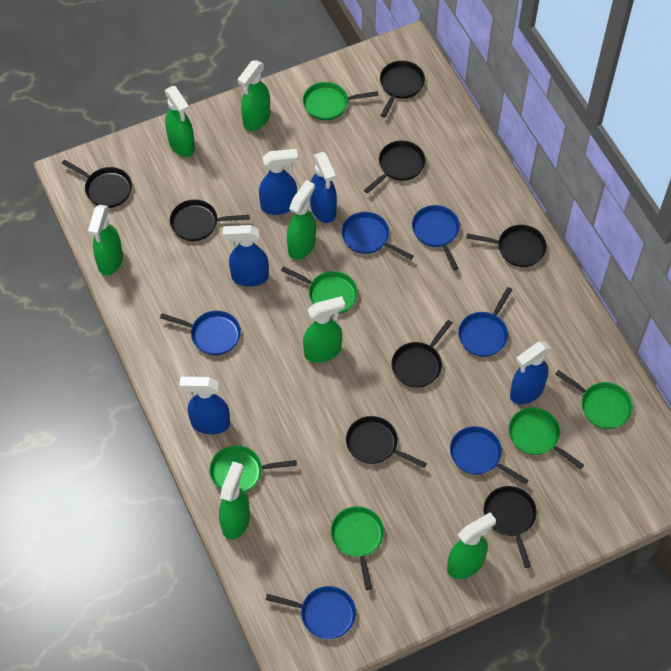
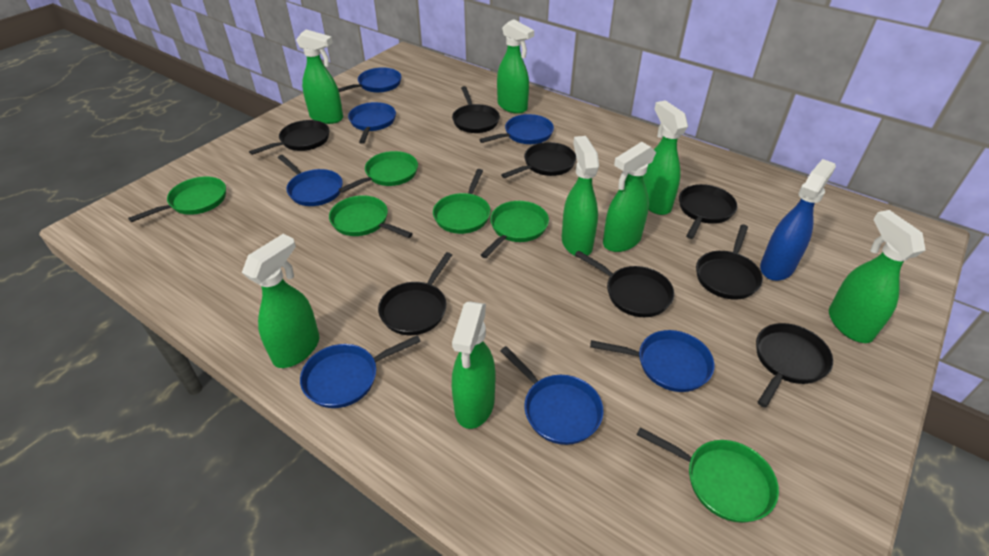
blue pan: 6 -> 7
blue spray bottle: 5 -> 1
green spray bottle: 7 -> 8

